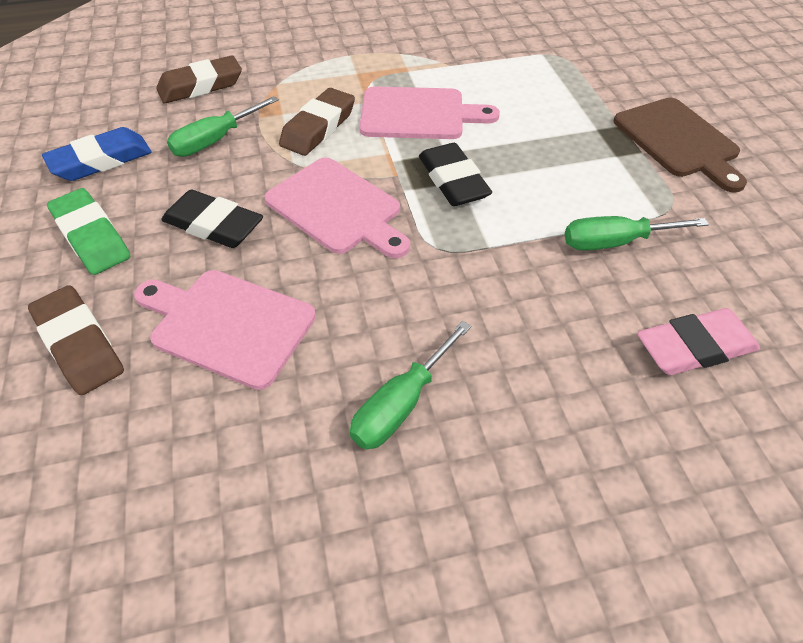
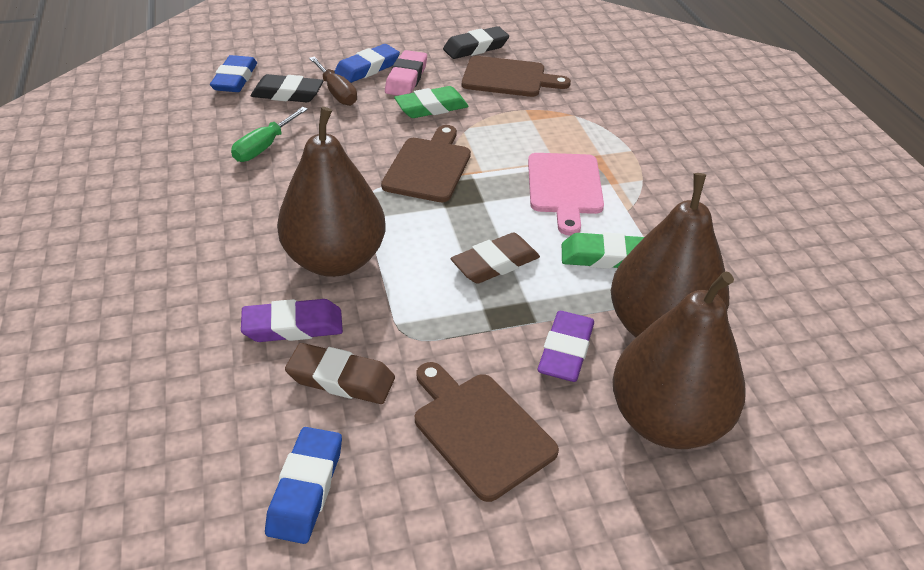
blue eraser: 1 -> 3
brown cutting board: 1 -> 3
brown eraser: 3 -> 2
brown pear: 0 -> 3
brown screwdriver: 0 -> 1
green eraser: 1 -> 2
green screwdriver: 3 -> 1
pink cutting board: 3 -> 1
purple eraser: 0 -> 2

